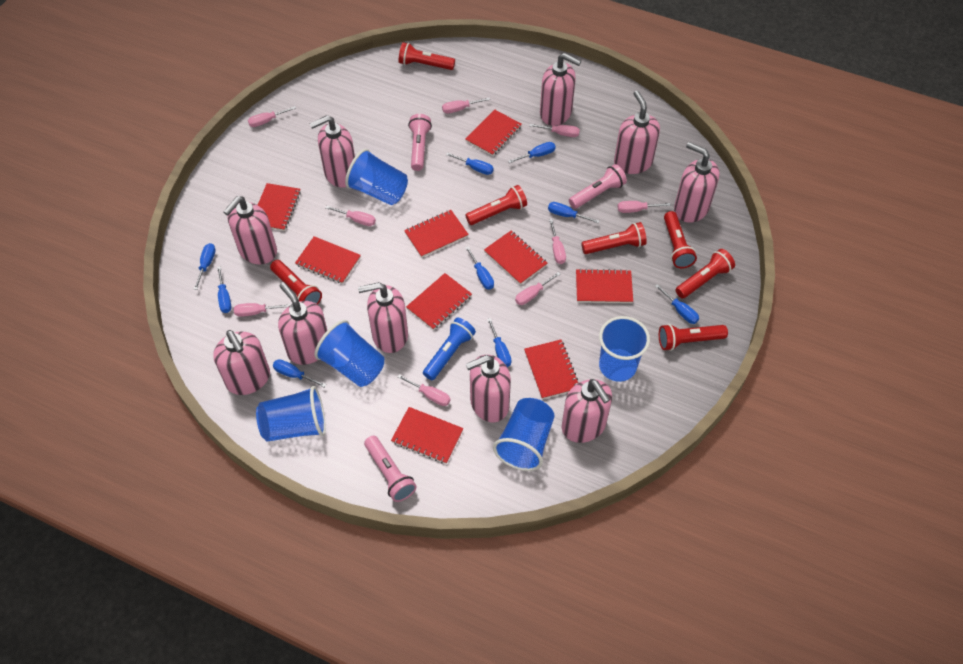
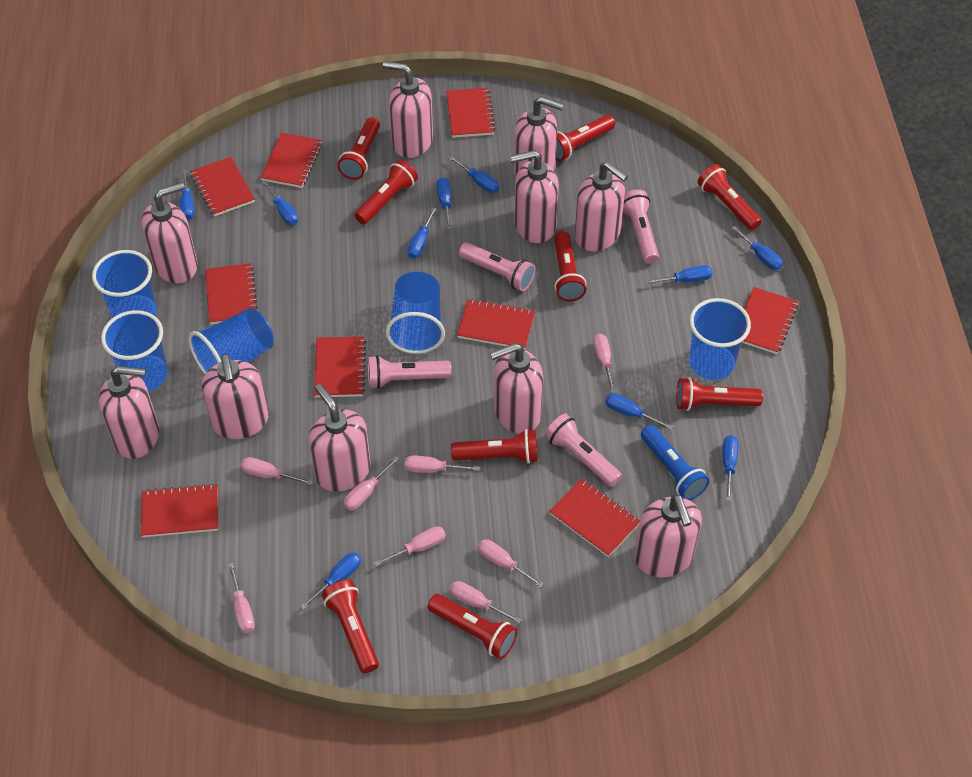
blue screwdriver: 9 -> 10
pink flashlight: 3 -> 4
pink screwdriver: 9 -> 8
red flashlight: 7 -> 9

